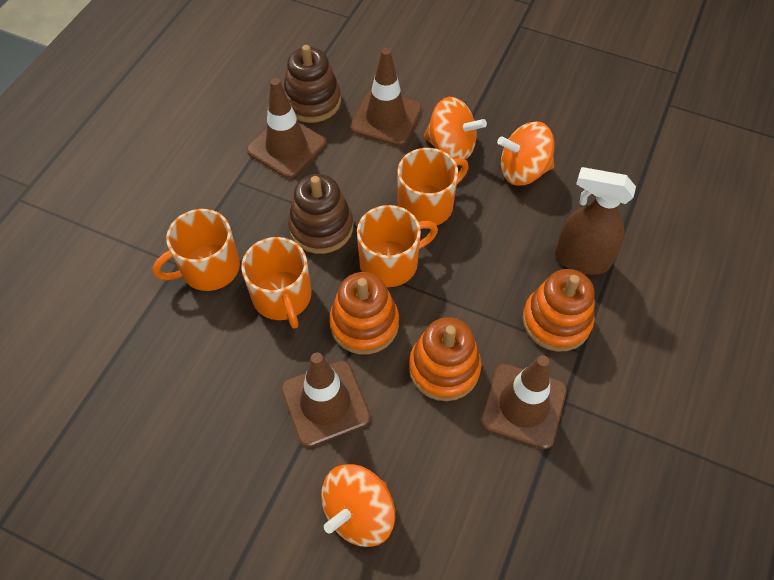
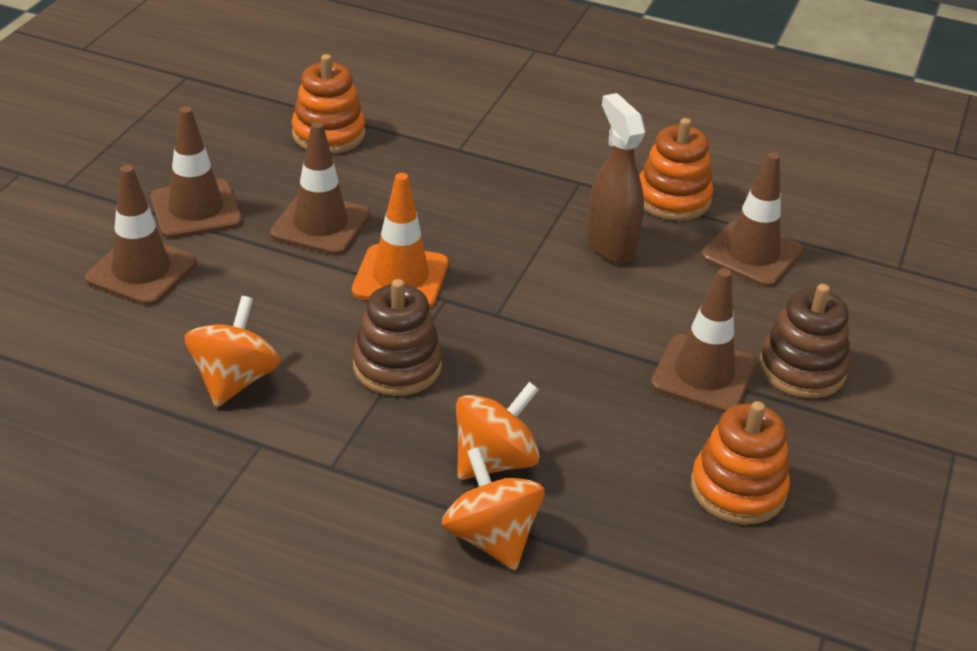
brown traffic cone: 4 -> 5
orange mug: 4 -> 0
orange traffic cone: 0 -> 1

